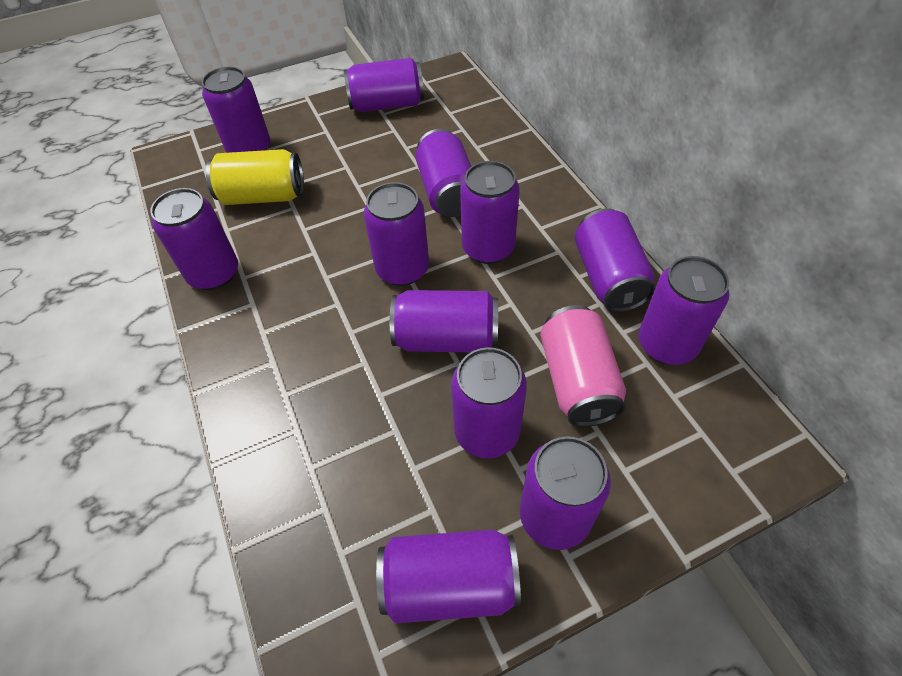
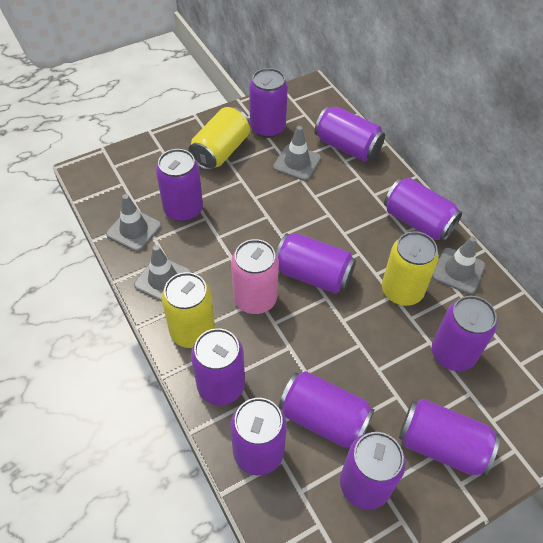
grey traffic cone: 0 -> 4
purple can: 12 -> 11
yellow can: 1 -> 3

